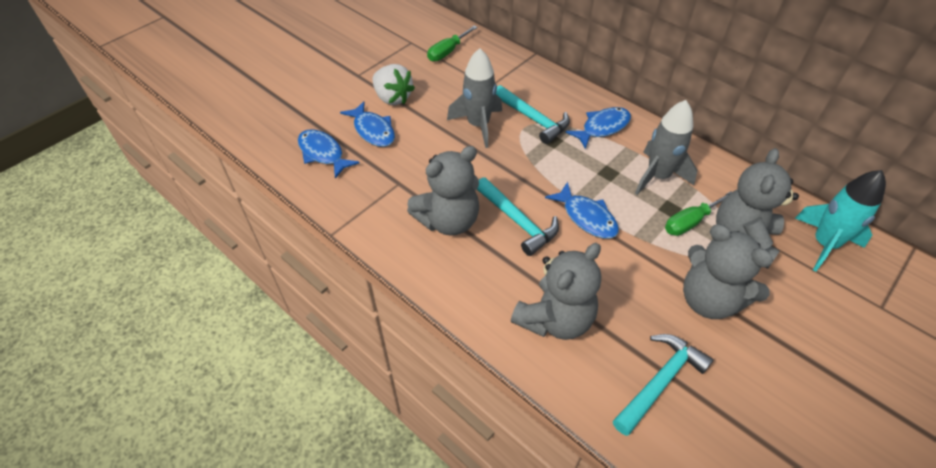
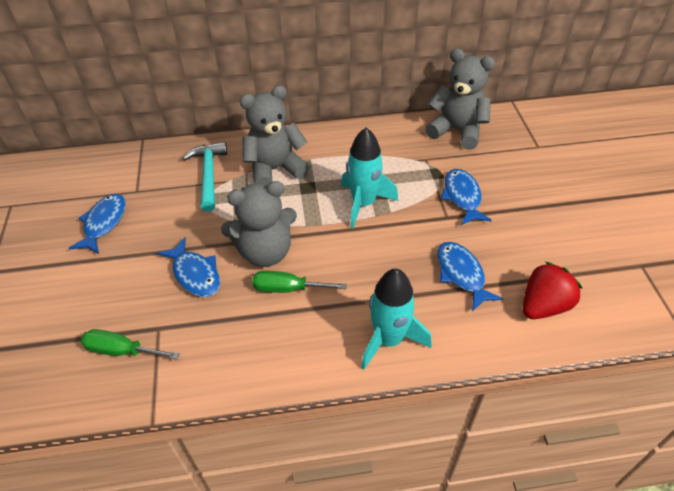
grey rocket: 2 -> 0
grey teddy bear: 4 -> 3
red strawberry: 0 -> 1
turquoise hammer: 3 -> 1
turquoise rocket: 1 -> 2
white strawberry: 1 -> 0

